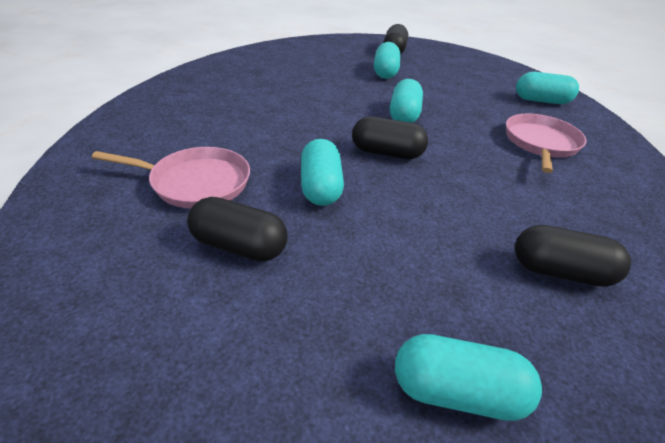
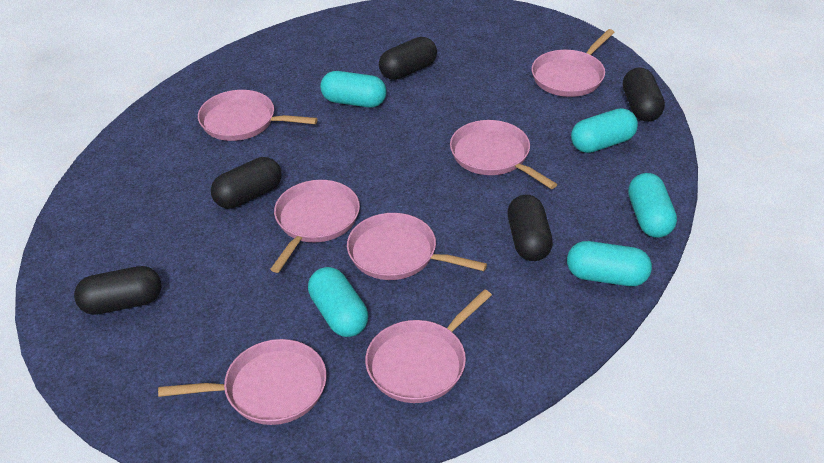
black capsule: 4 -> 5
pink pan: 2 -> 7

